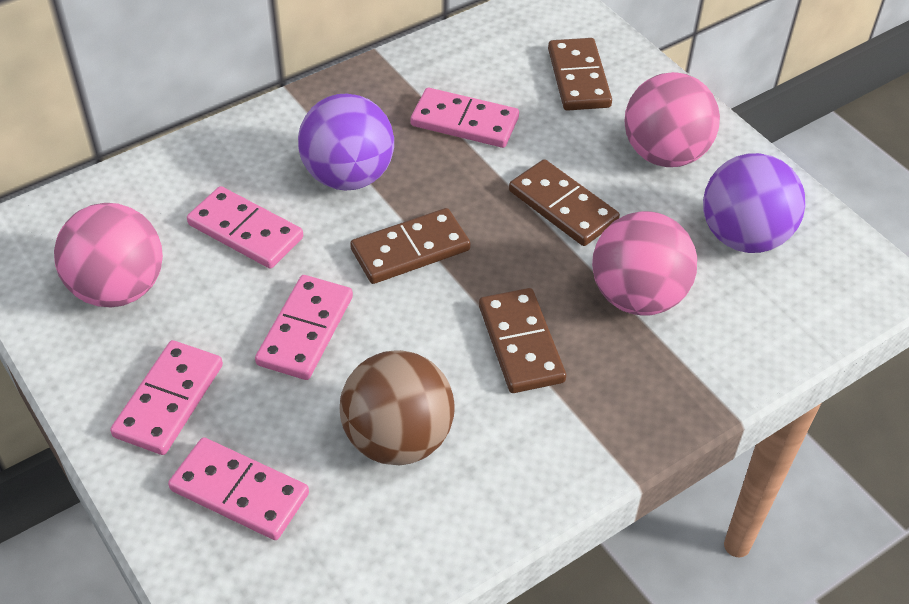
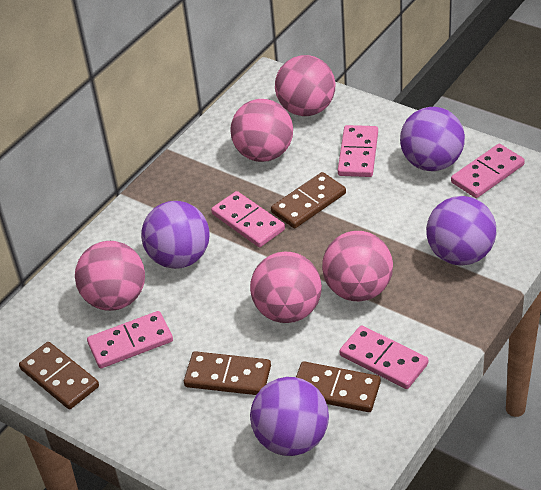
brown ball: 1 -> 0
pink ball: 3 -> 5
purple ball: 2 -> 4

